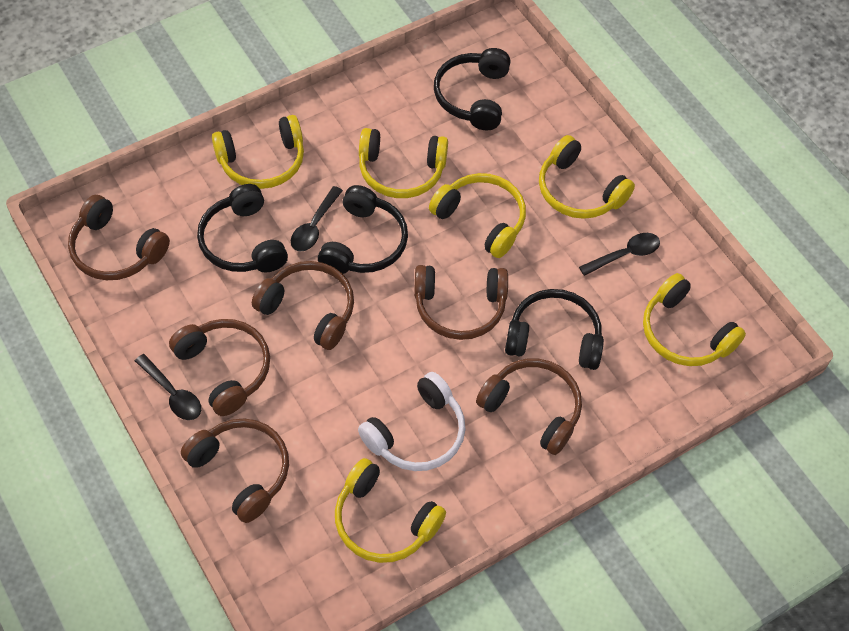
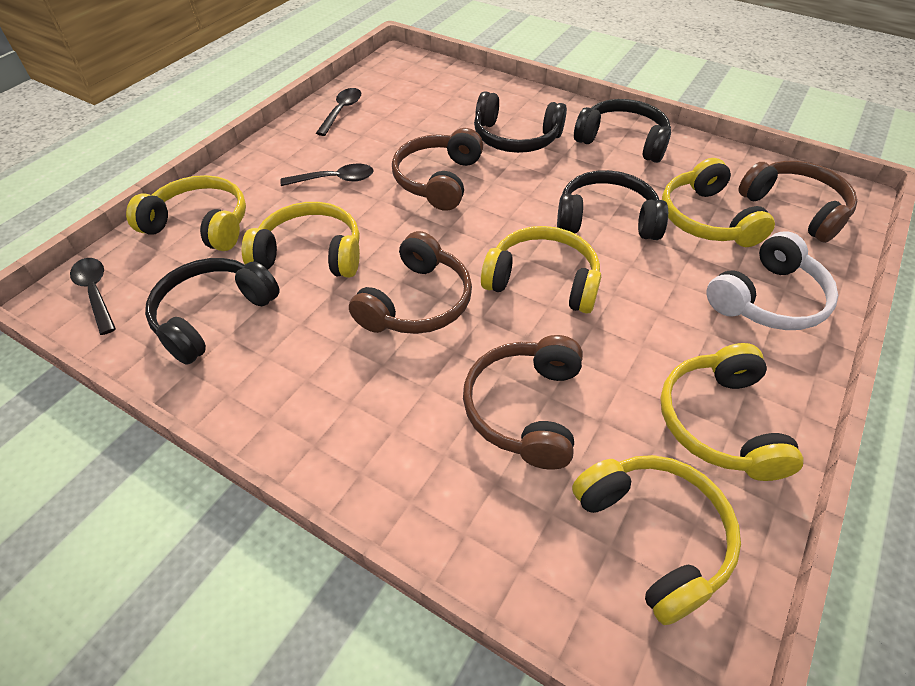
brown headphones: 6 -> 4

